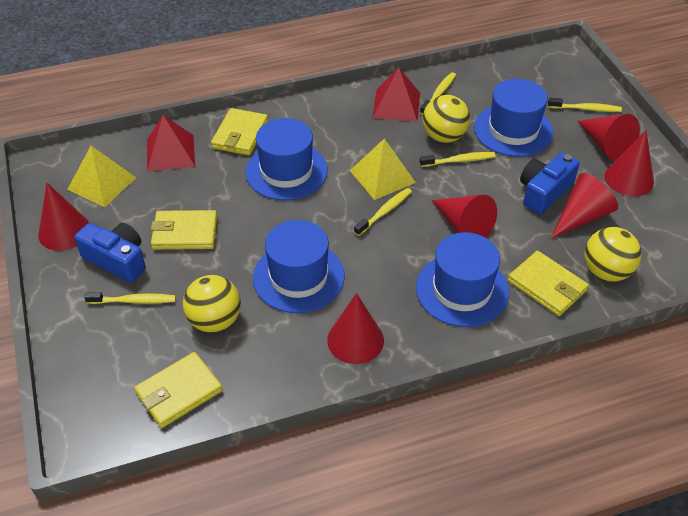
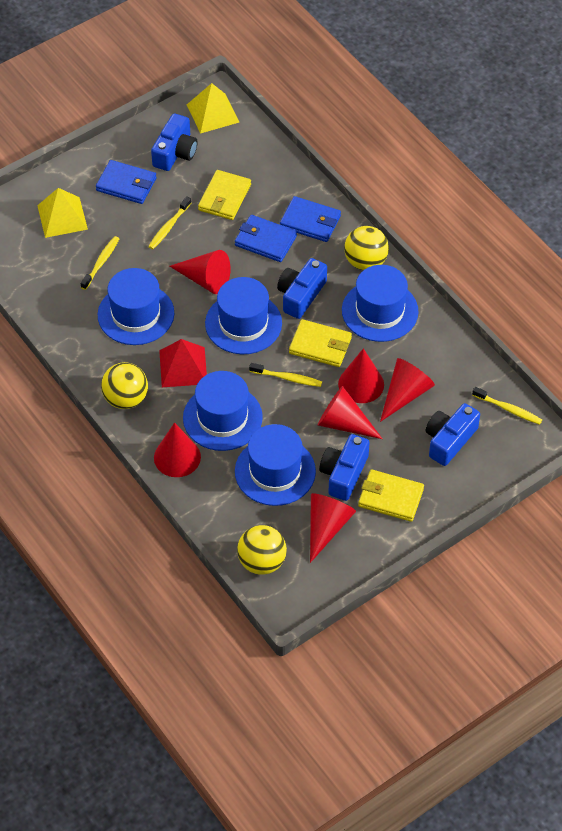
blue camera: 2 -> 4
blue hat: 4 -> 5
blue wallet: 0 -> 3
red pyramid: 2 -> 1
yellow toothbrush: 5 -> 4
yellow wallet: 4 -> 3

